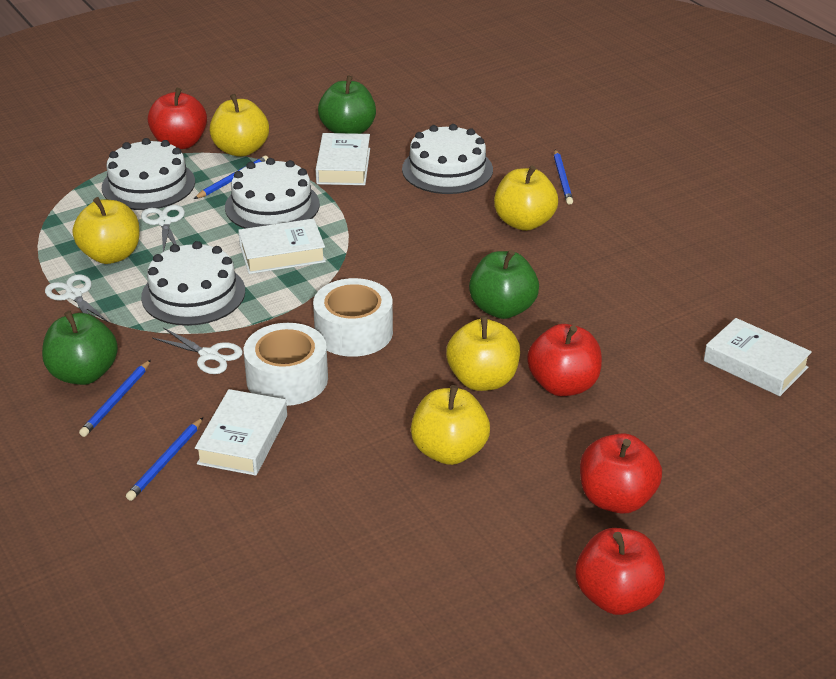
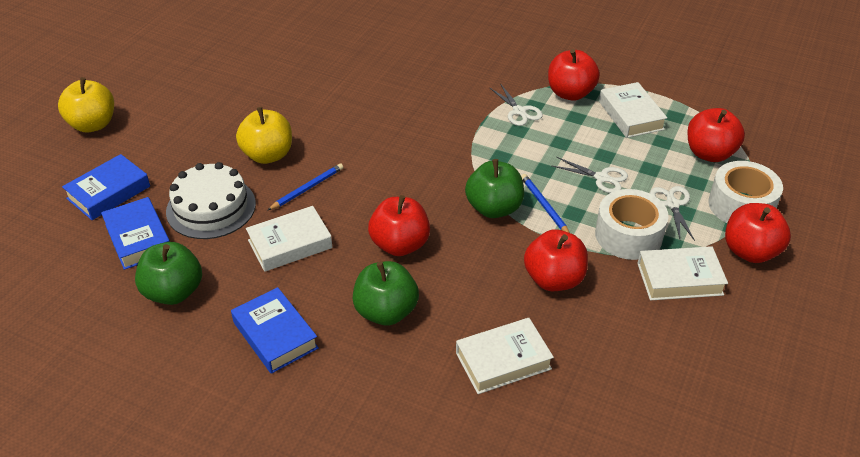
blue book: 0 -> 3
blue pencil: 4 -> 2
red apple: 4 -> 5
white cake: 4 -> 1
yellow apple: 5 -> 2

